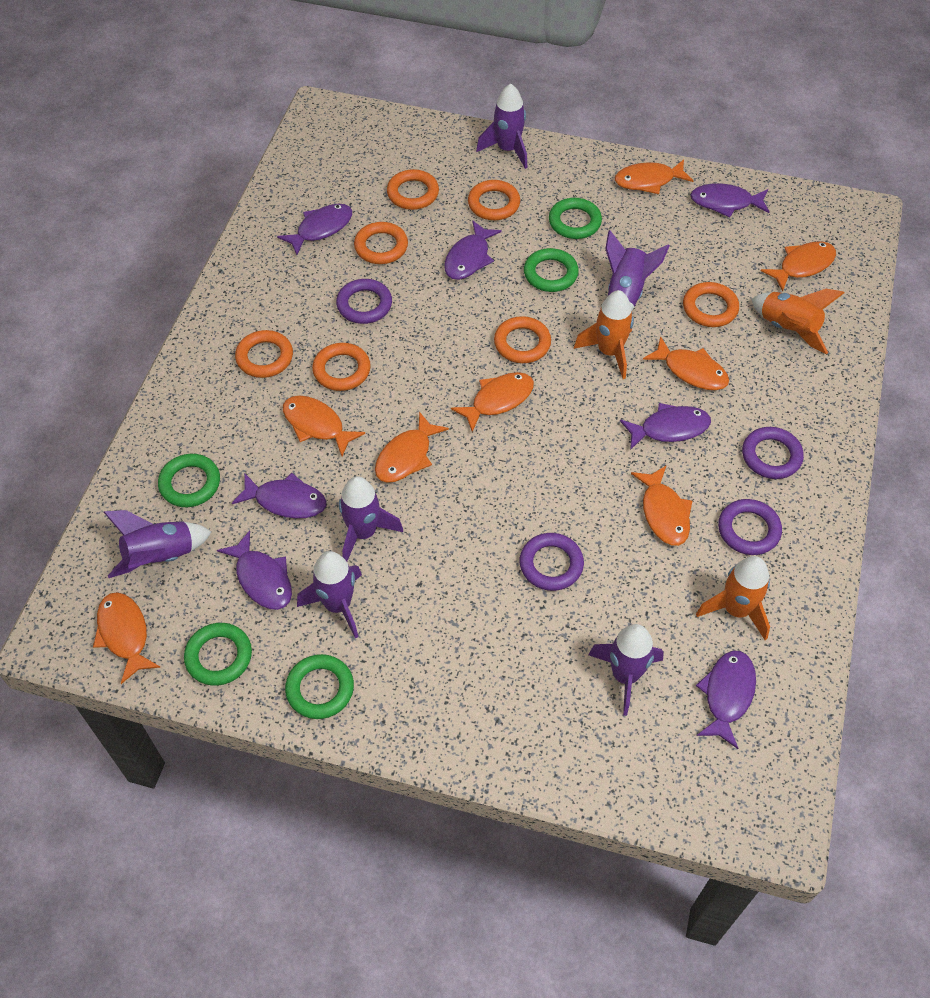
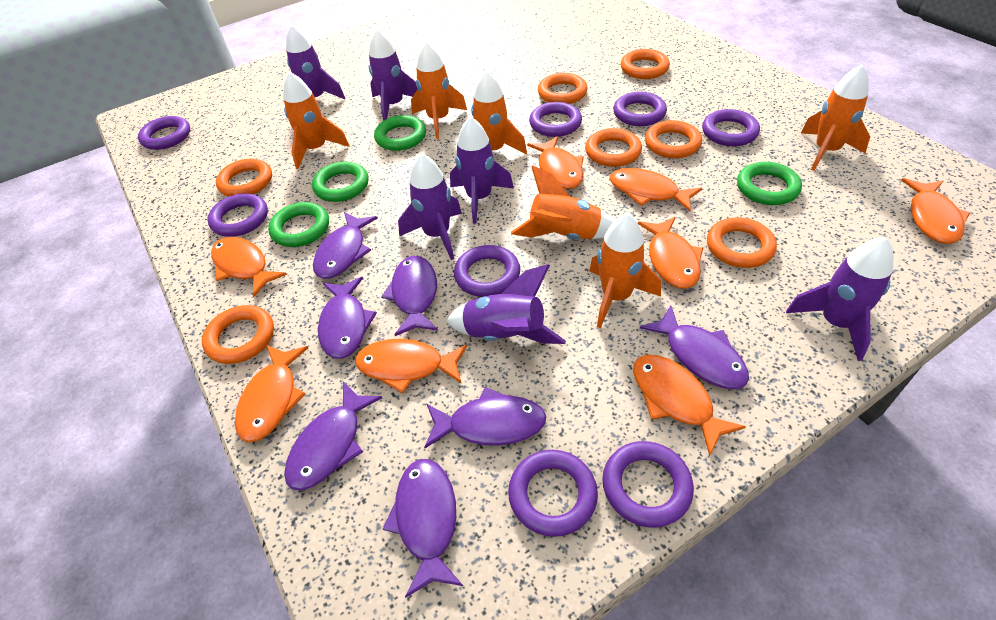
green ring: 5 -> 4
orange rocket: 3 -> 6
purple ring: 4 -> 8

